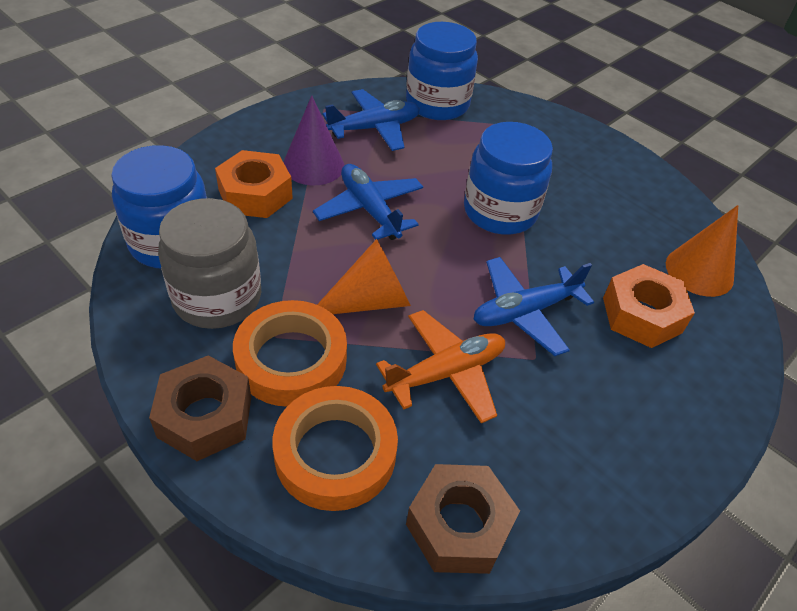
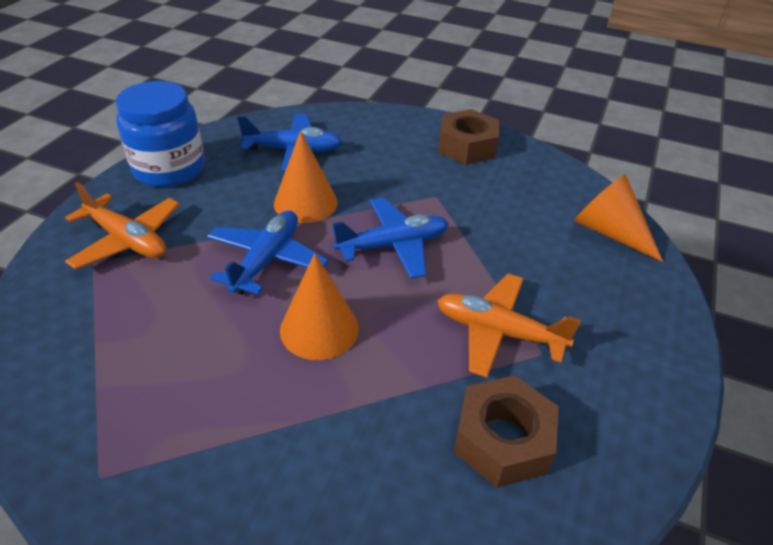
blue jar: 3 -> 1
grey jar: 1 -> 0
orange cone: 2 -> 3
orange nut: 2 -> 0
orange plane: 1 -> 2
orange tape: 2 -> 0
purple cone: 1 -> 0

